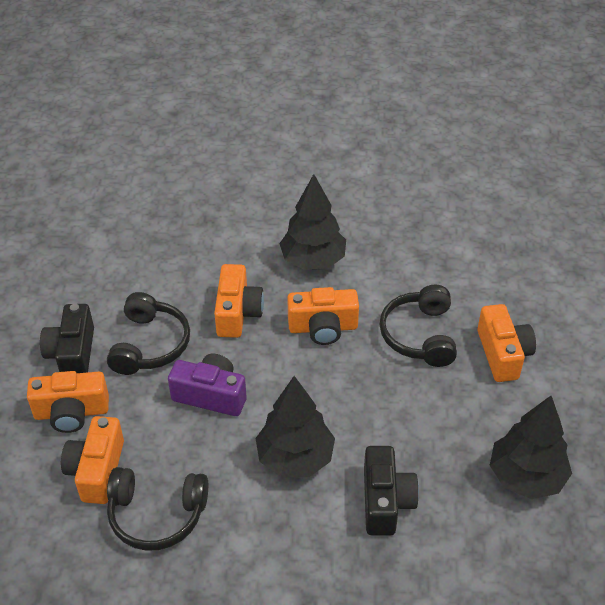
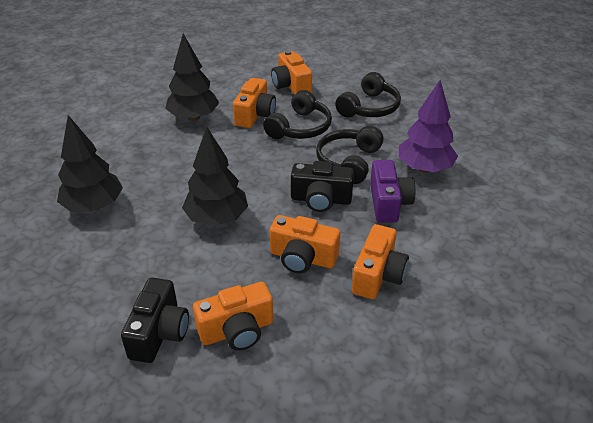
purple tree: 0 -> 1

